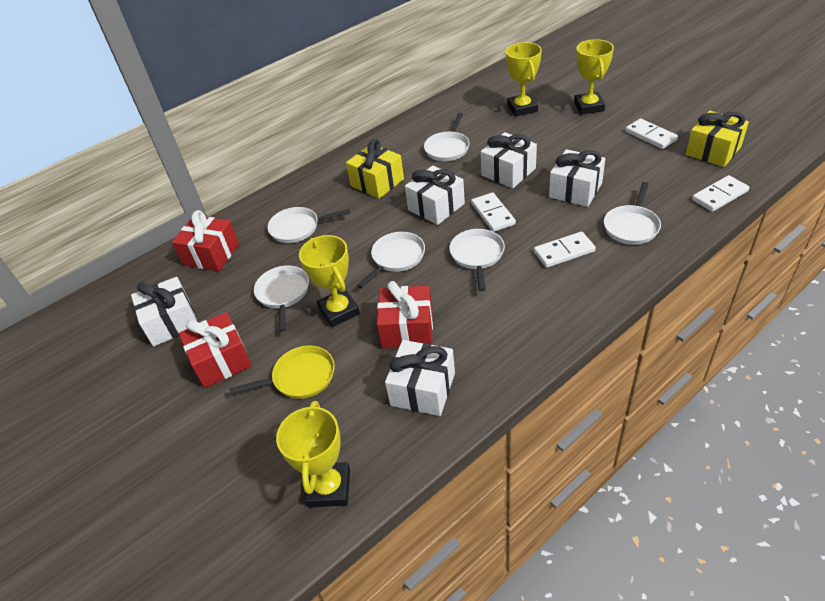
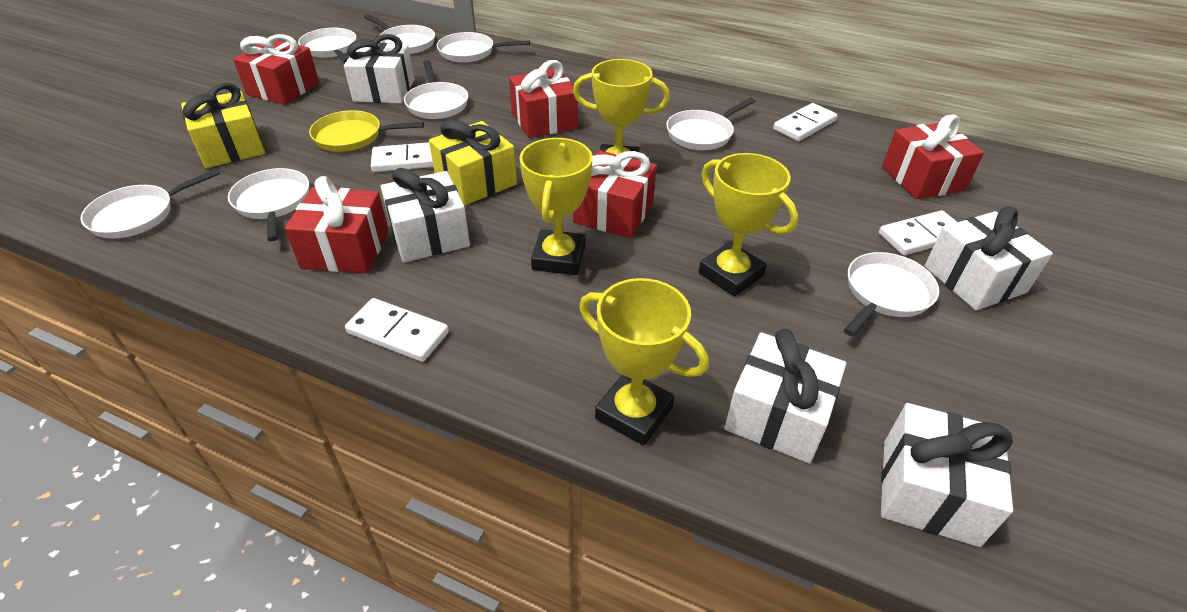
red gift: 3 -> 5
white pan: 6 -> 8

